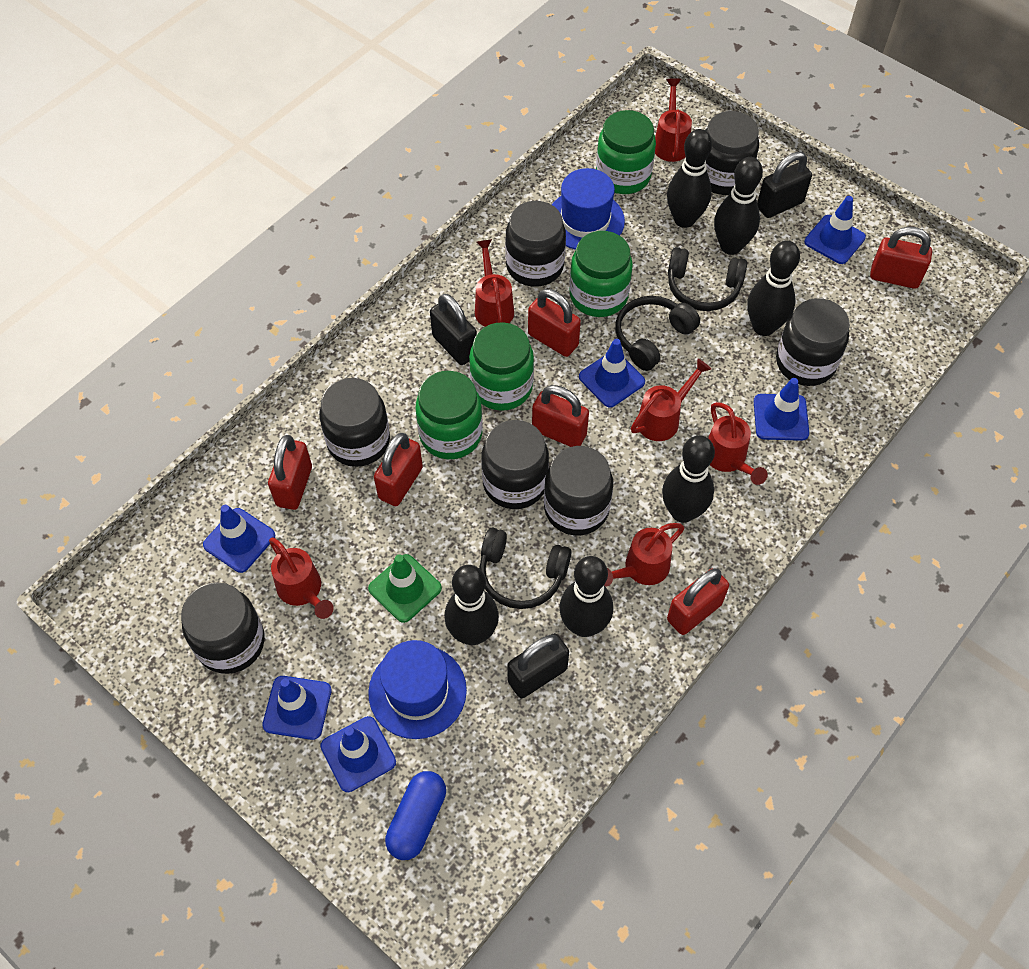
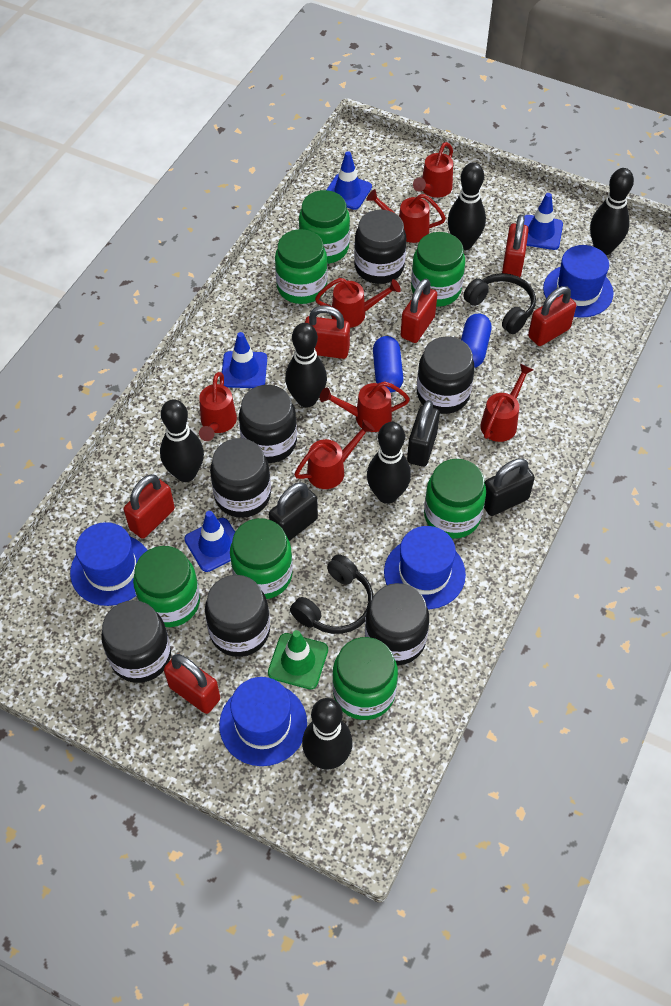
black headphones: 3 -> 2
blue capsule: 1 -> 2
blue hat: 2 -> 4
blue traffic cone: 6 -> 4
green jar: 4 -> 7
red watering can: 6 -> 7

